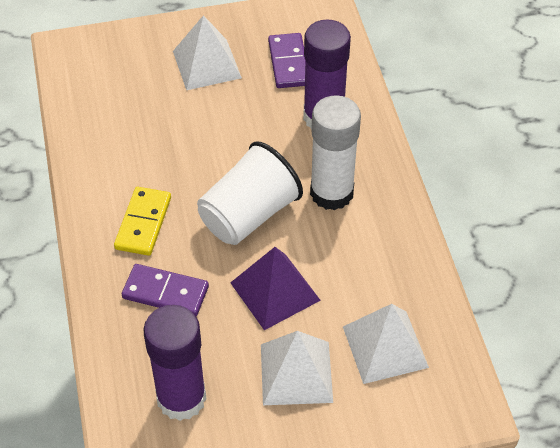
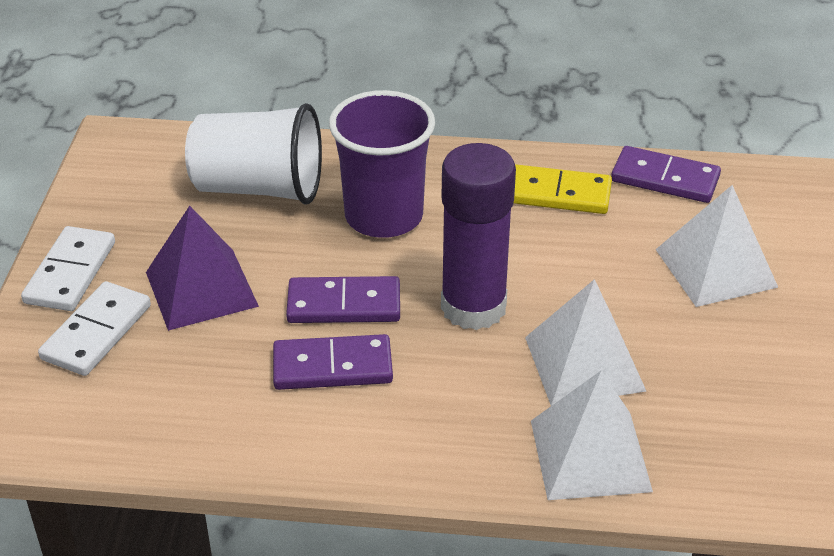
purple cup: 0 -> 1
purple domino: 2 -> 3
purple glue stick: 2 -> 1
white domino: 0 -> 2
white glue stick: 1 -> 0

